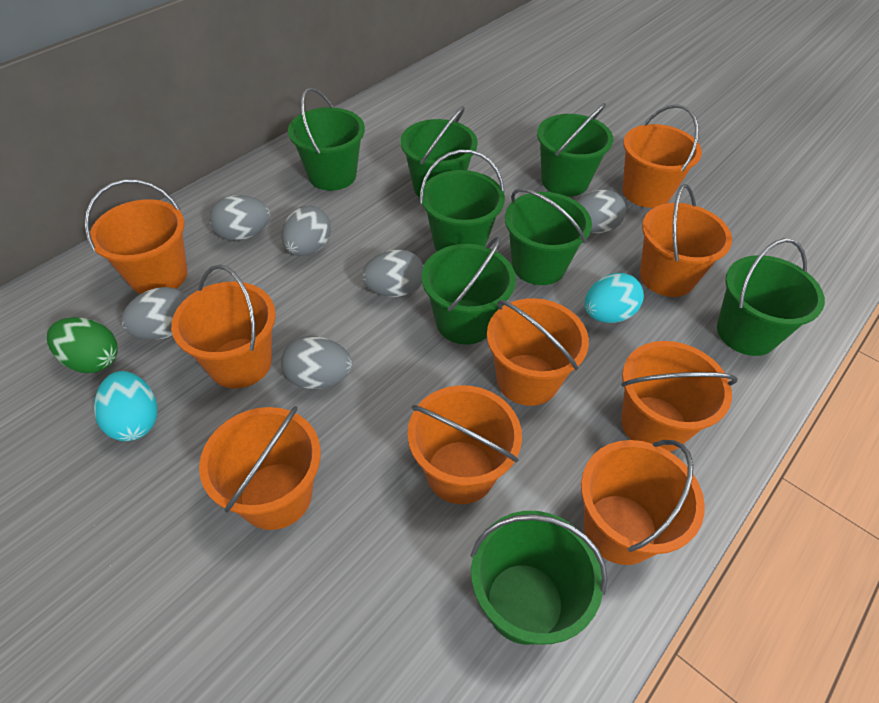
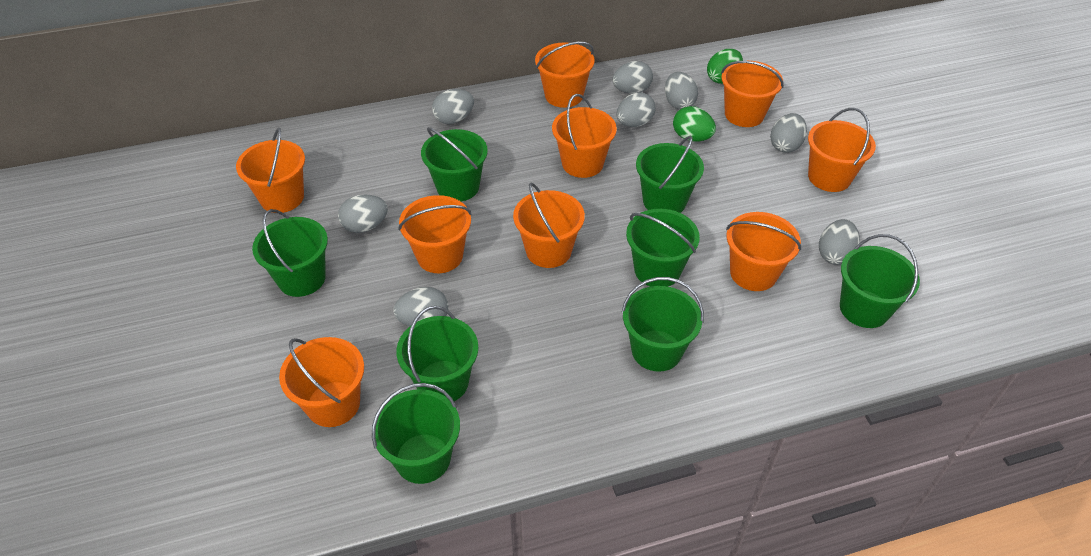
green egg: 1 -> 2
grey egg: 6 -> 8
turquoise egg: 2 -> 0

